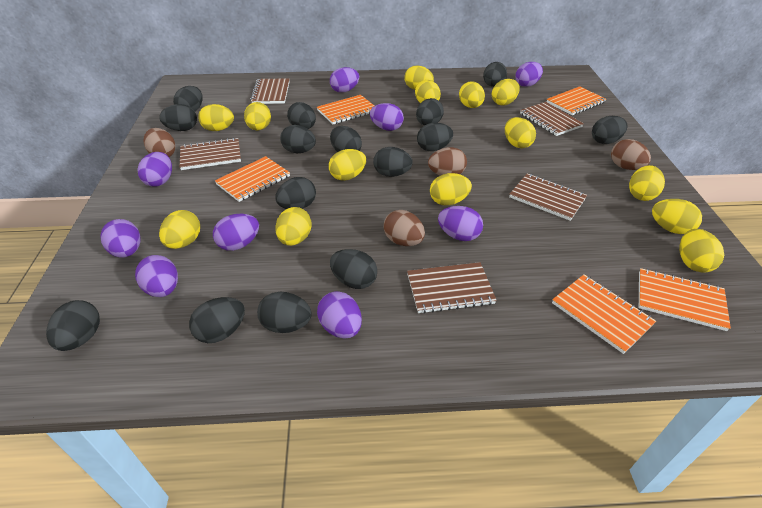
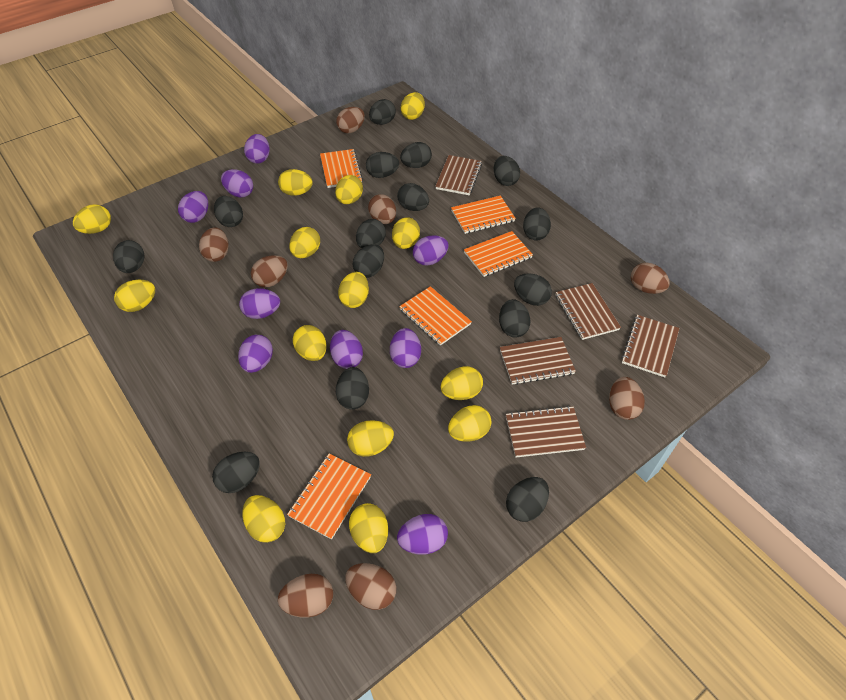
brown egg: 4 -> 8

